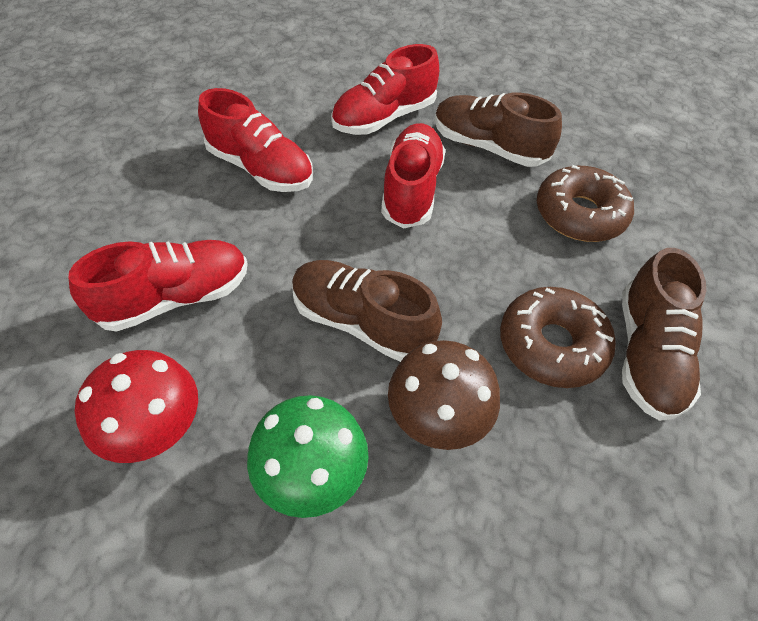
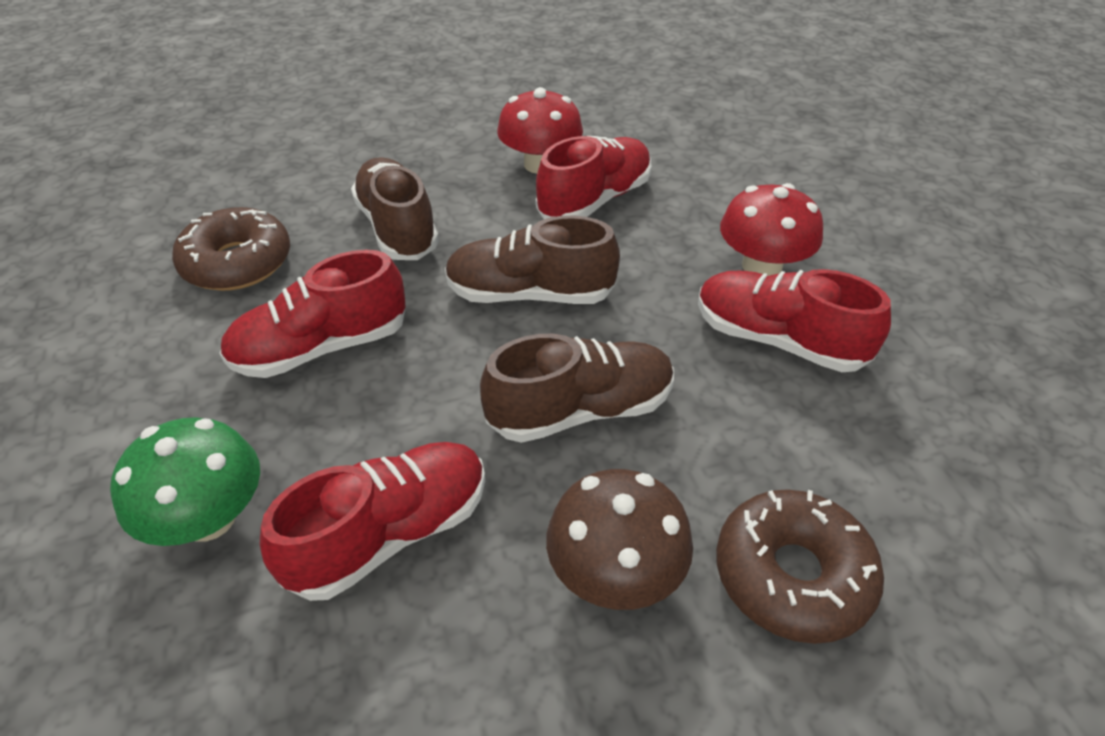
red mushroom: 1 -> 2

